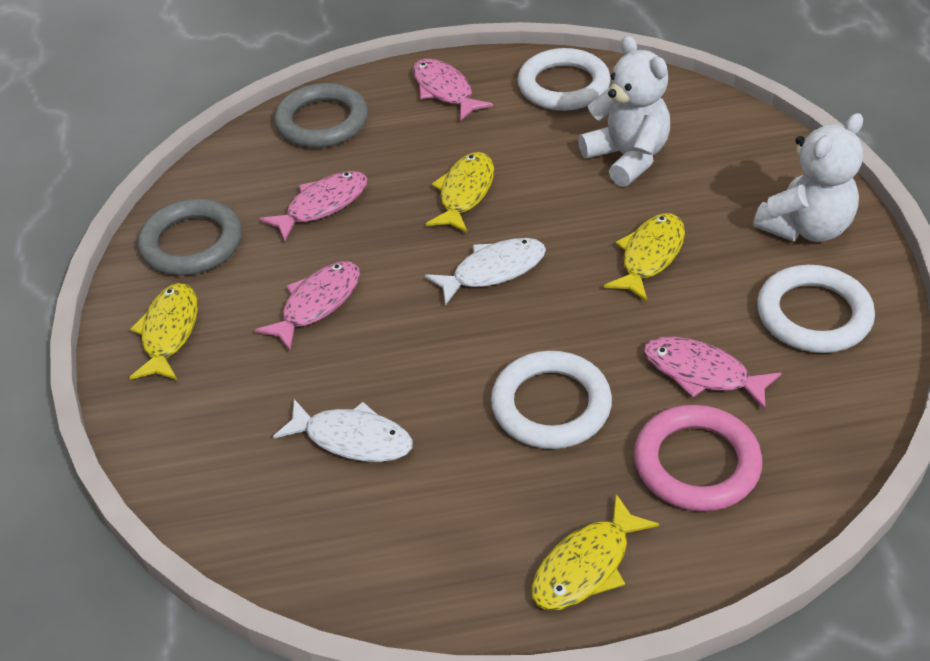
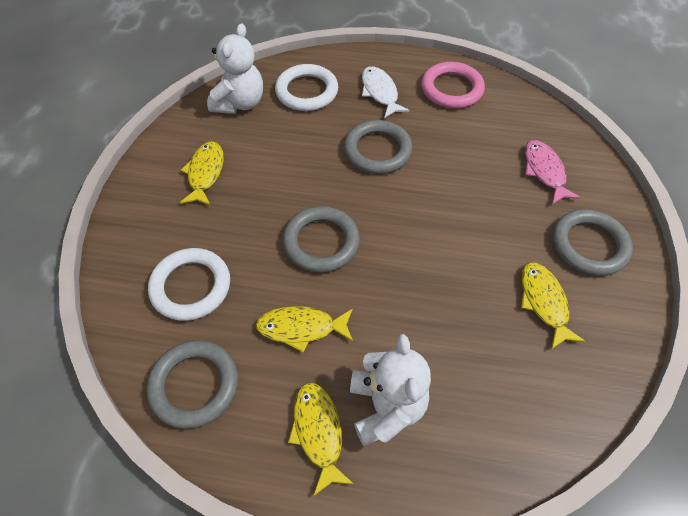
grey ring: 2 -> 4
pink fish: 4 -> 1
white fish: 2 -> 1
white ring: 3 -> 2

